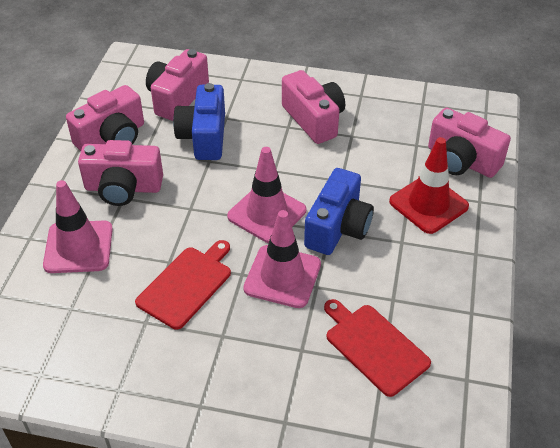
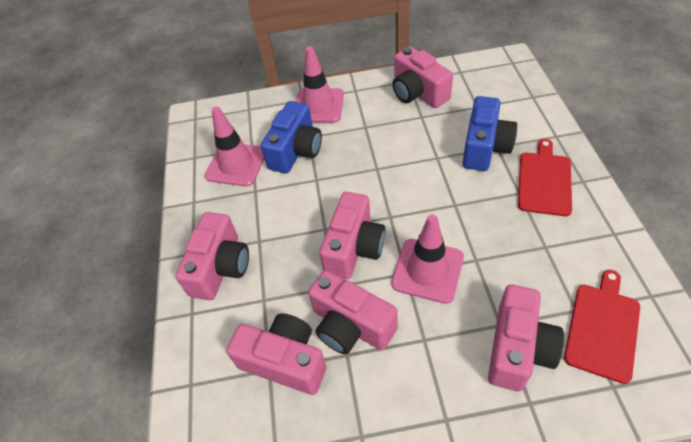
pink camera: 5 -> 6
red traffic cone: 1 -> 0

